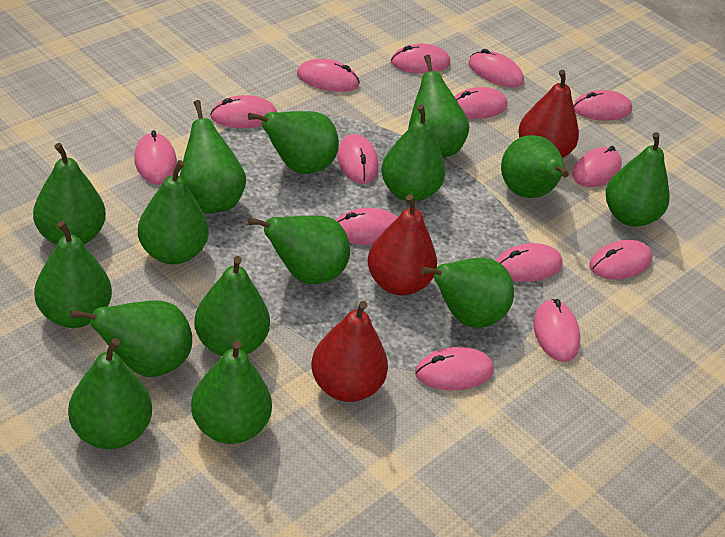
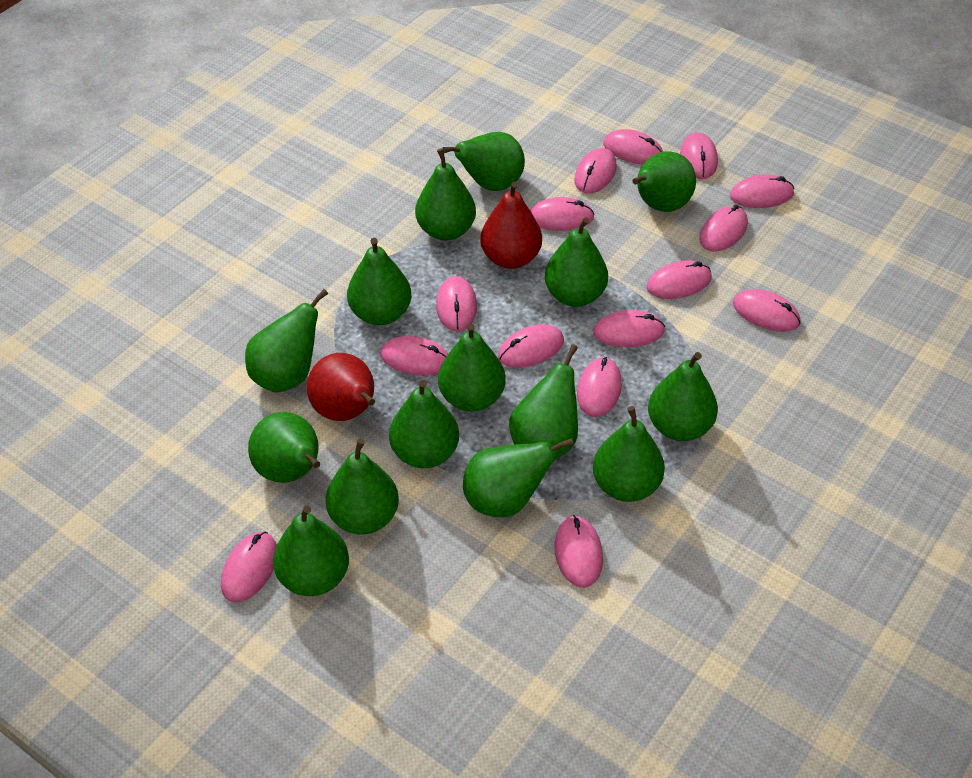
pink mouse: 14 -> 15
red pear: 3 -> 2

